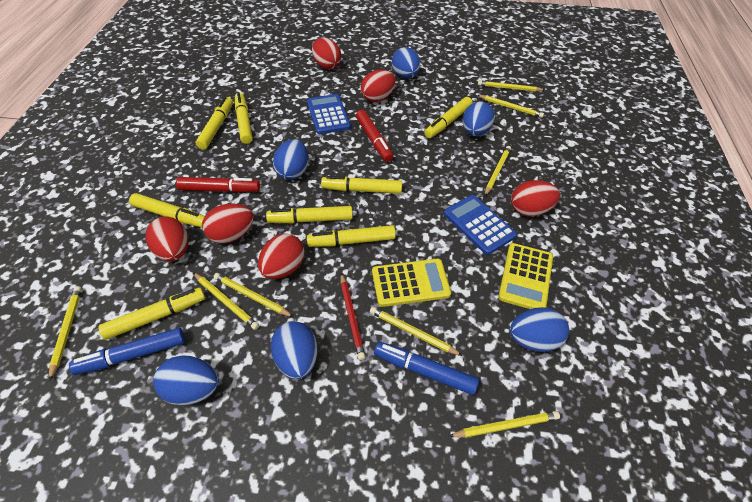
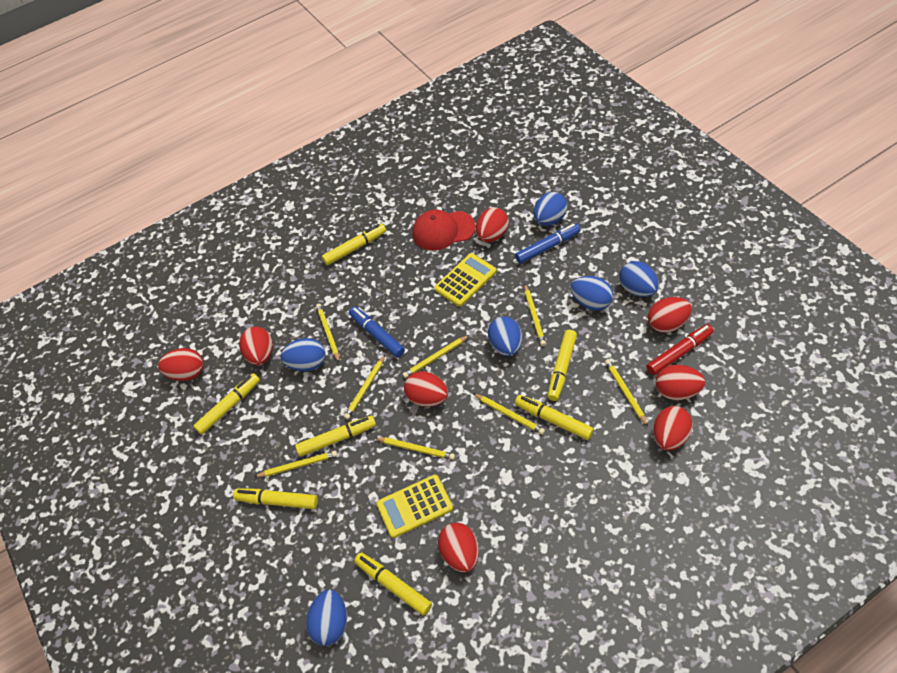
blue calculator: 2 -> 0
red cap: 0 -> 1
red egg: 6 -> 8
red marker: 2 -> 1
red pencil: 1 -> 0
yellow marker: 8 -> 7

